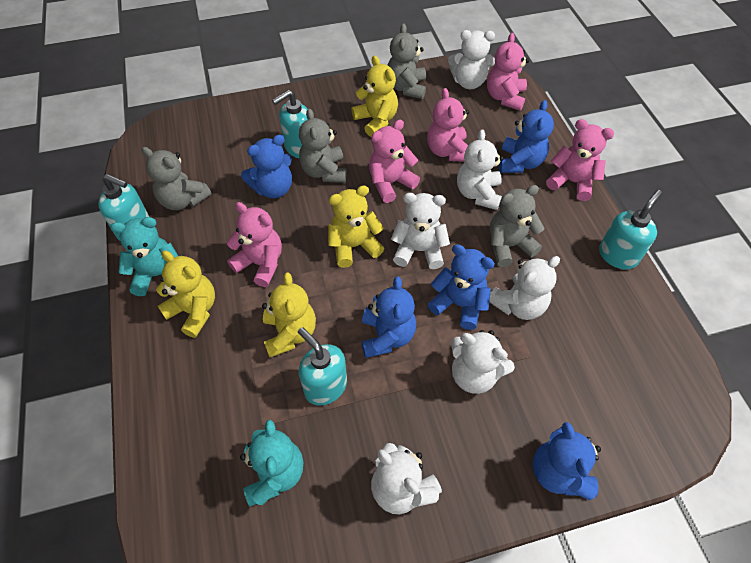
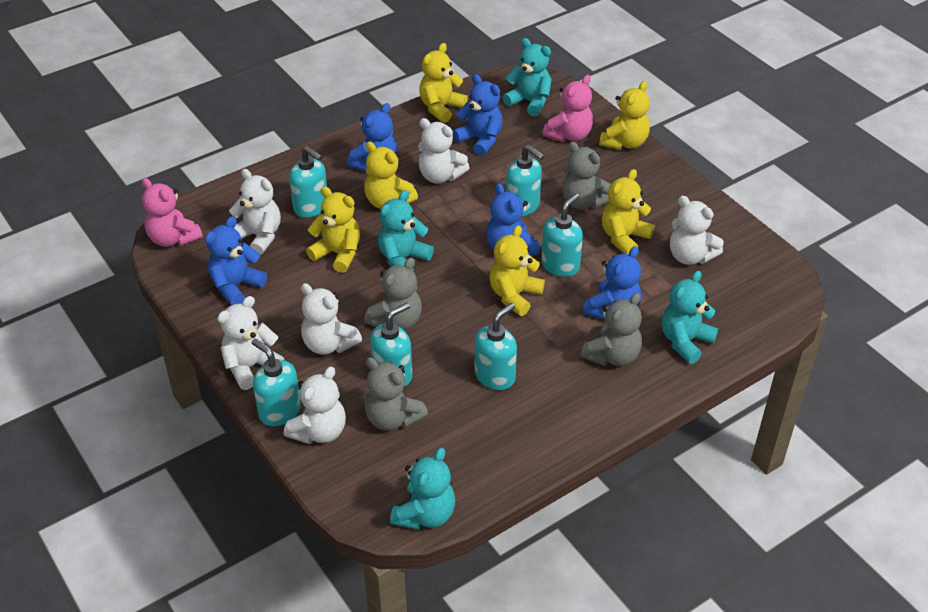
pink teddy bear: 5 -> 2
turquoise soap dispenser: 4 -> 6
turquoise teddy bear: 2 -> 4
yellow teddy bear: 4 -> 6

